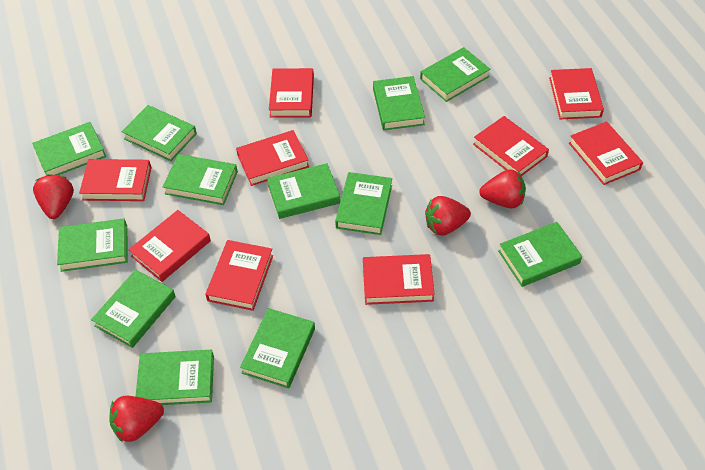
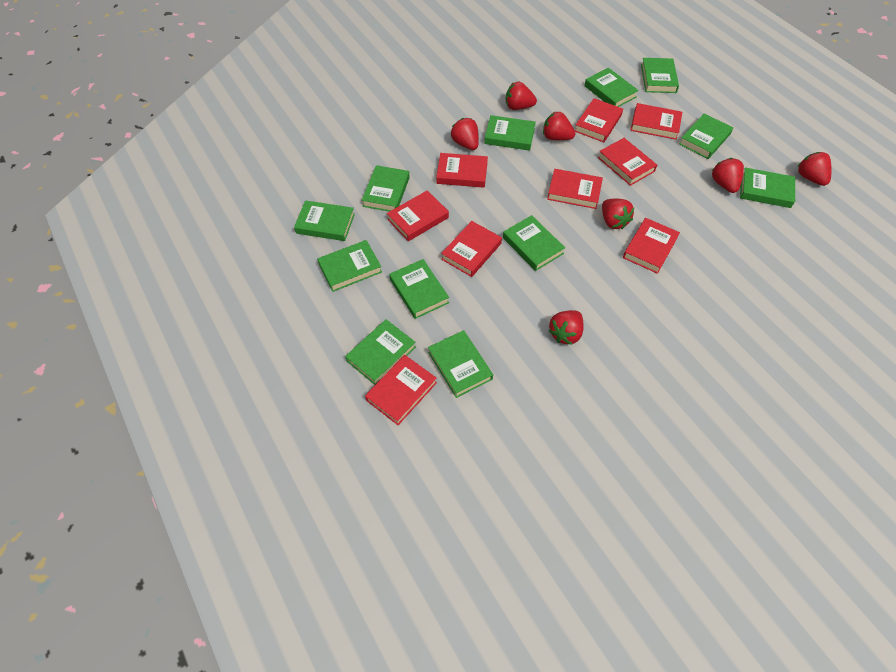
red strawberry: 4 -> 7

